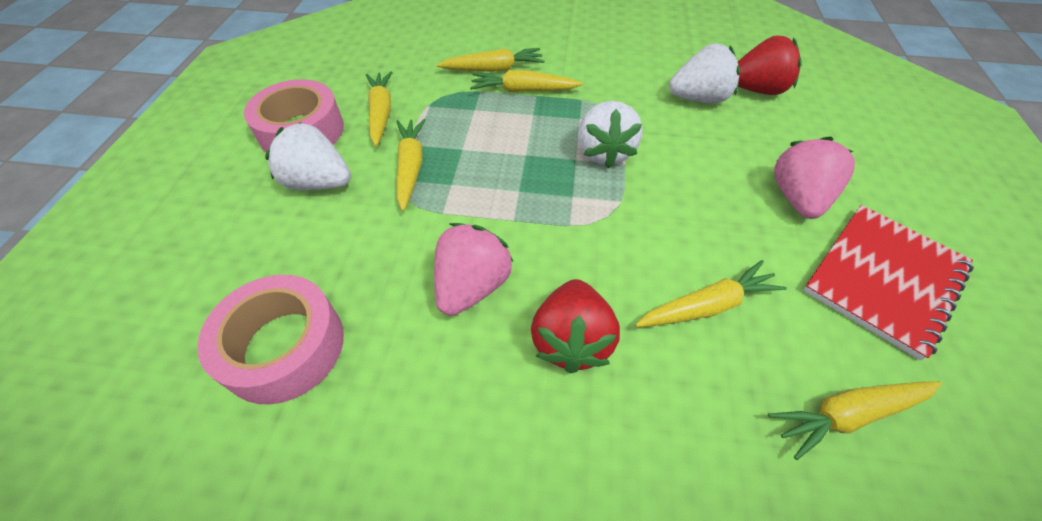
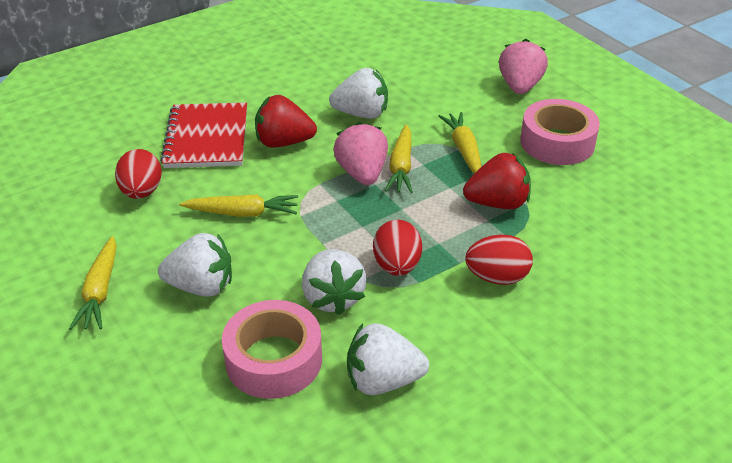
red egg: 0 -> 3
white strawberry: 3 -> 4
yellow carrot: 6 -> 4

